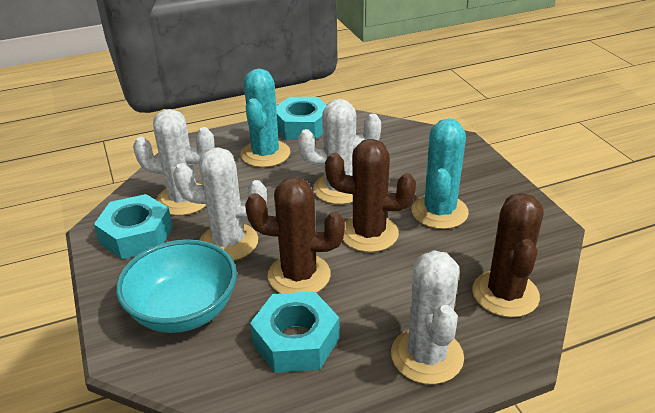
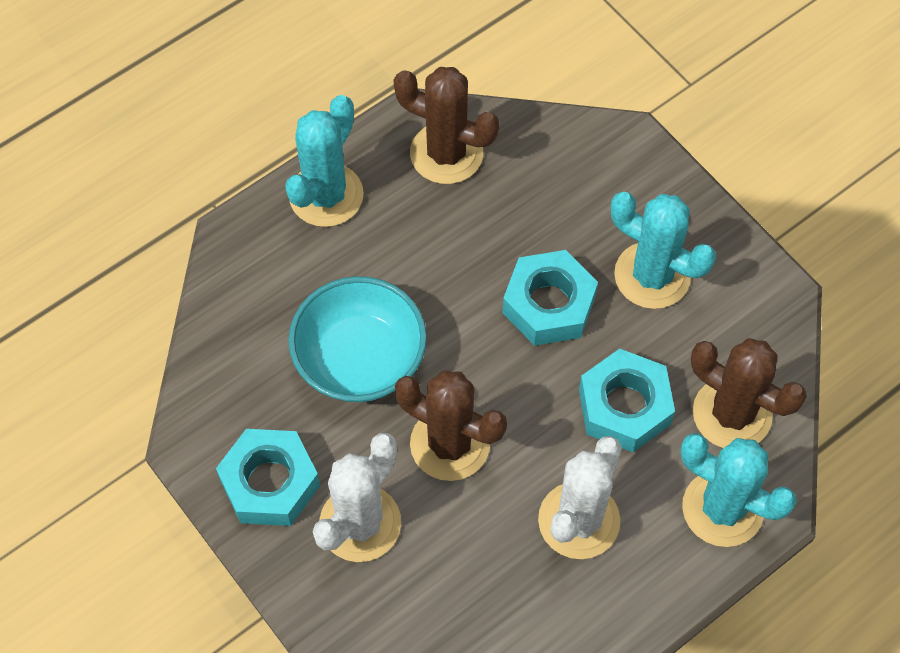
turquoise cactus: 2 -> 3
white cactus: 4 -> 2

